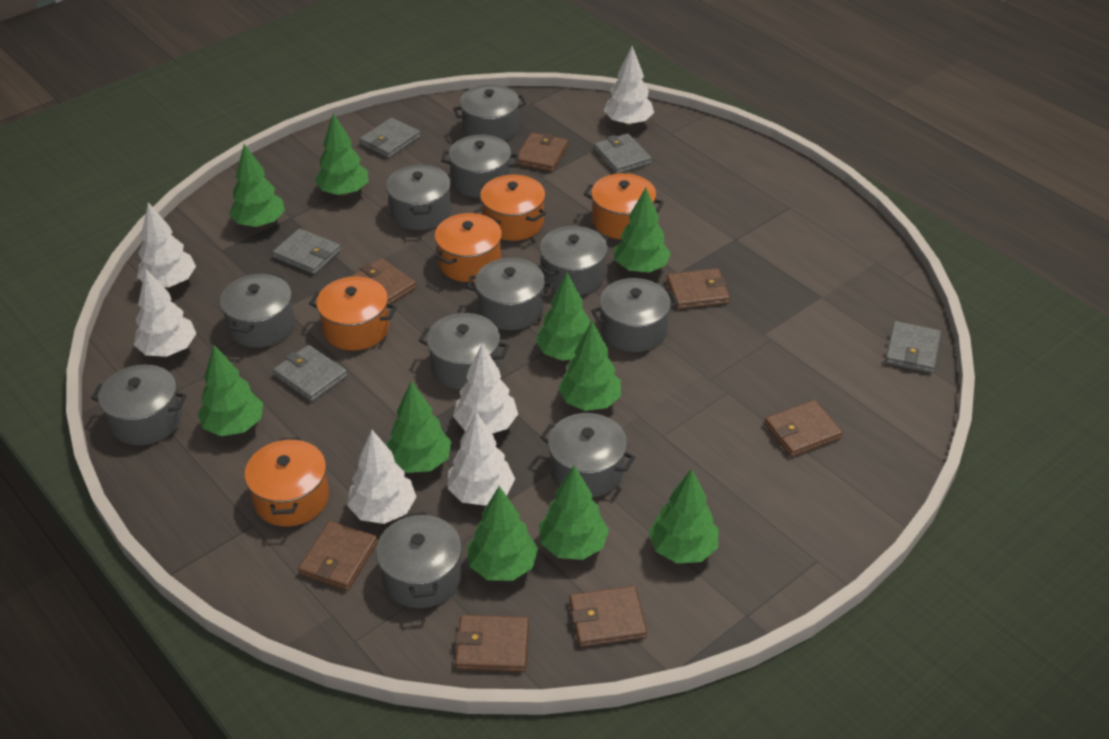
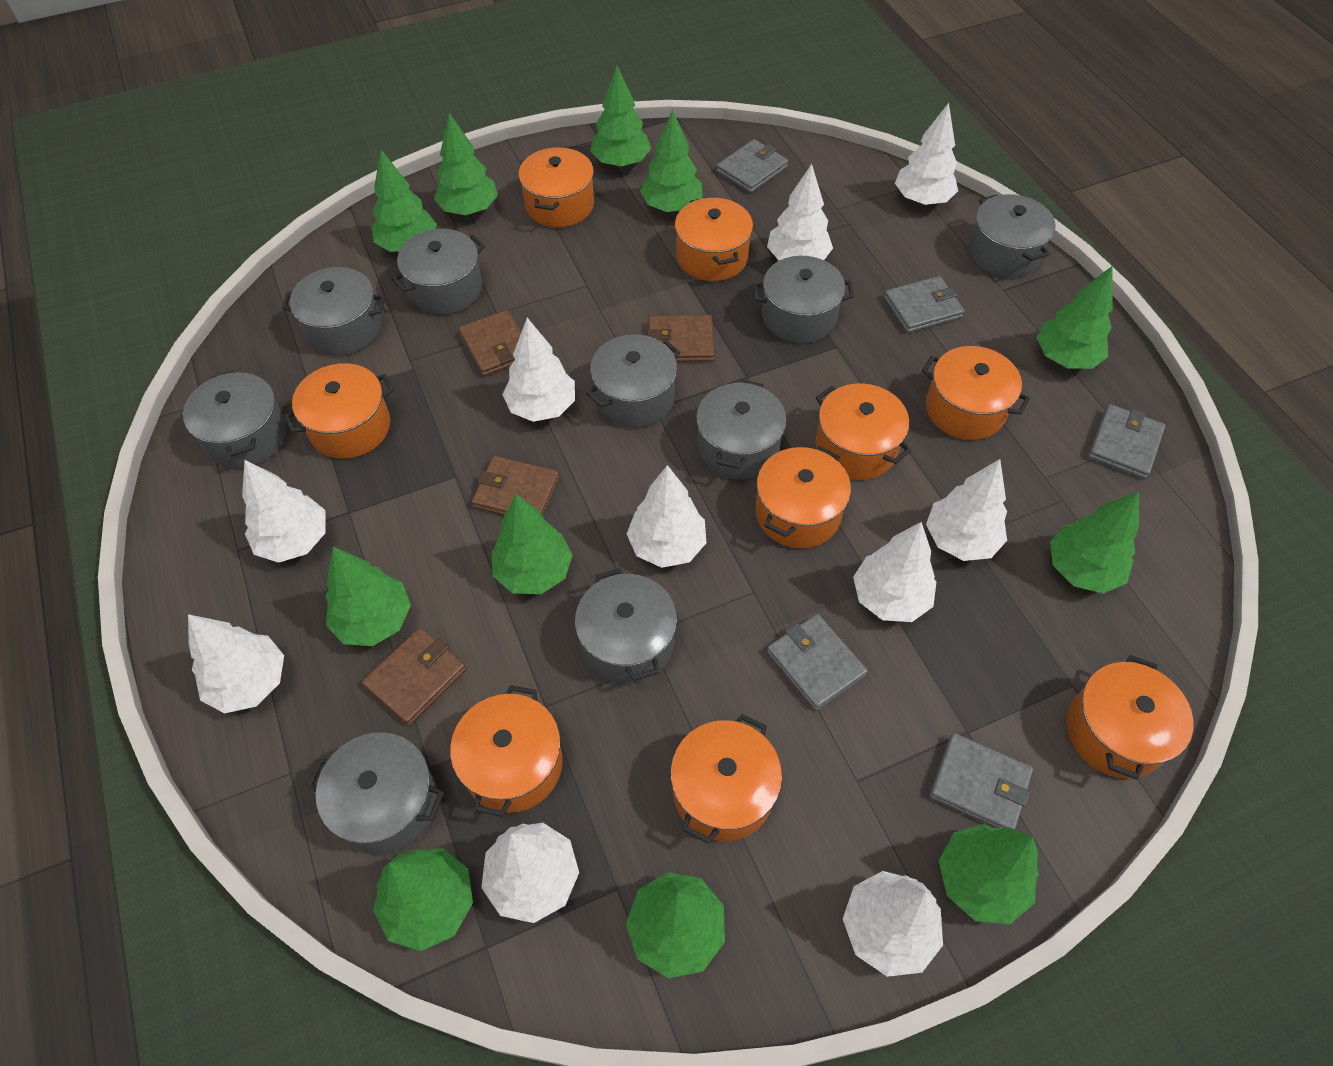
brown wallet: 7 -> 4
green tree: 10 -> 11
grey pot: 11 -> 9
orange pot: 5 -> 9
white tree: 6 -> 10

